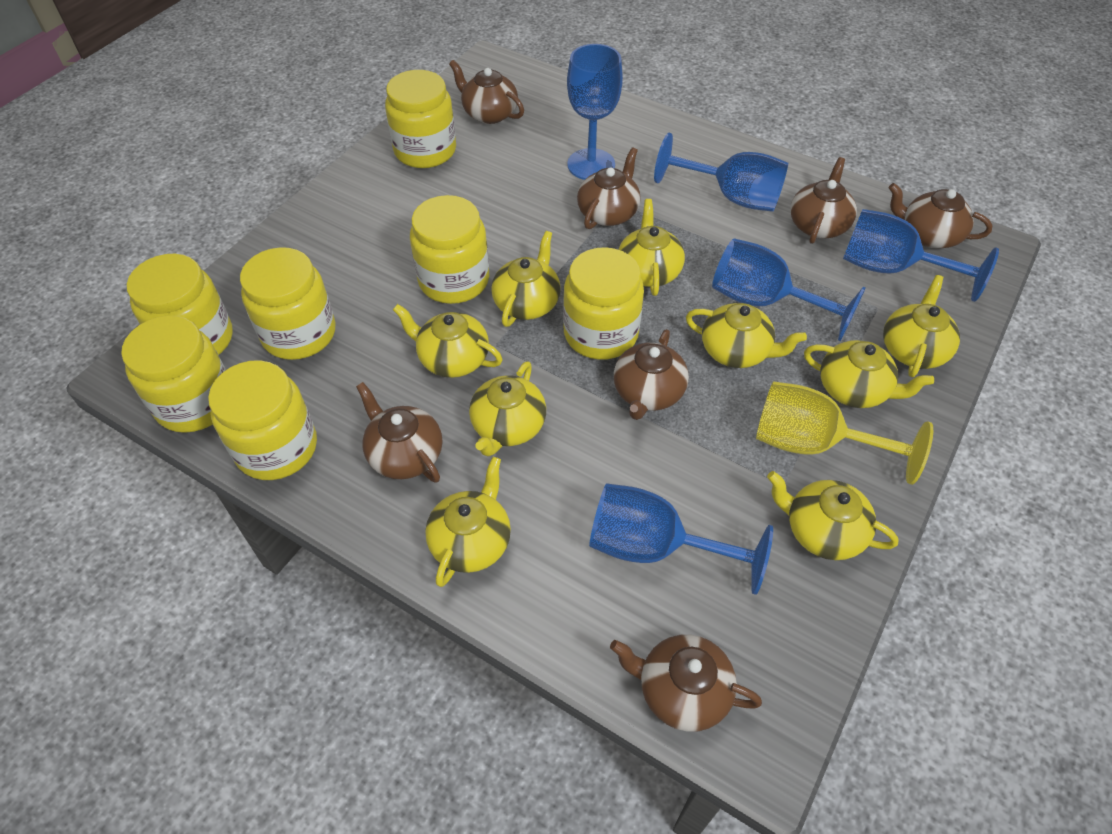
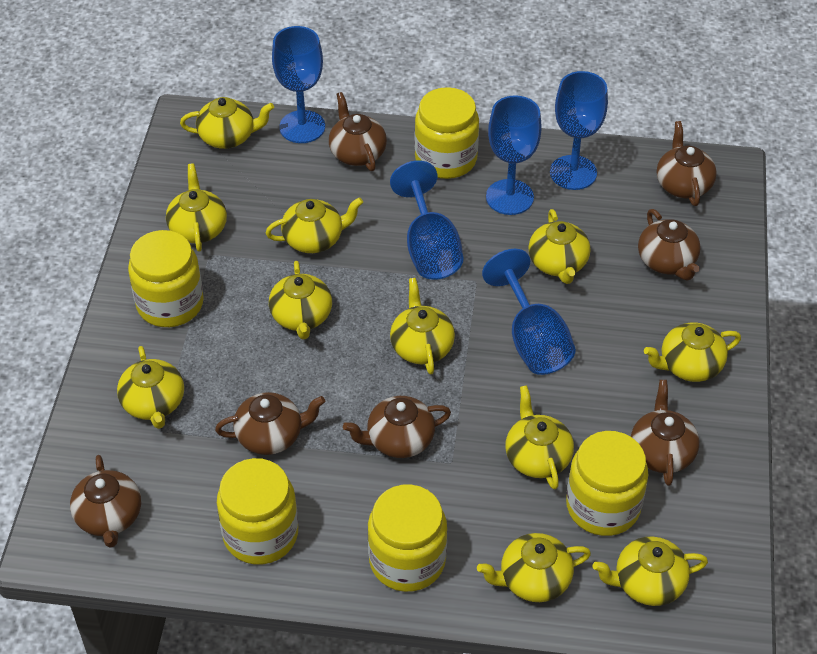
yellow goblet: 1 -> 0
yellow jar: 7 -> 5
yellow teapot: 9 -> 11

